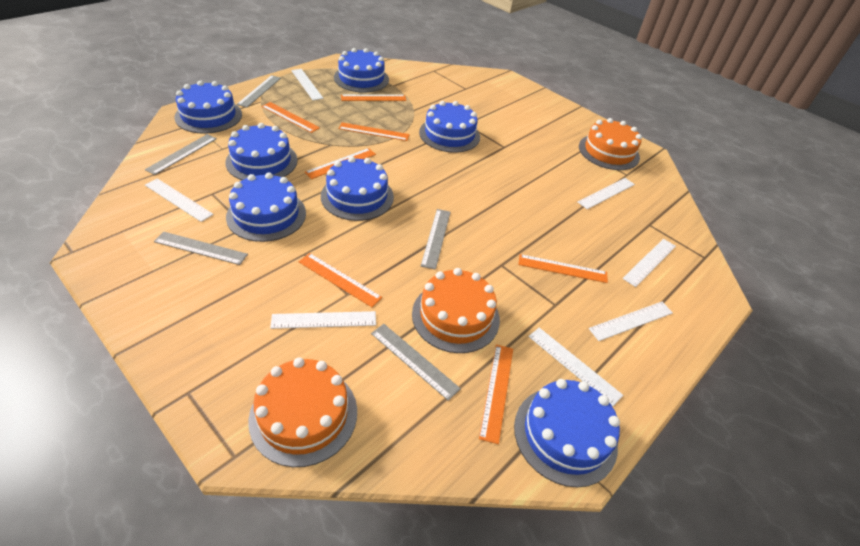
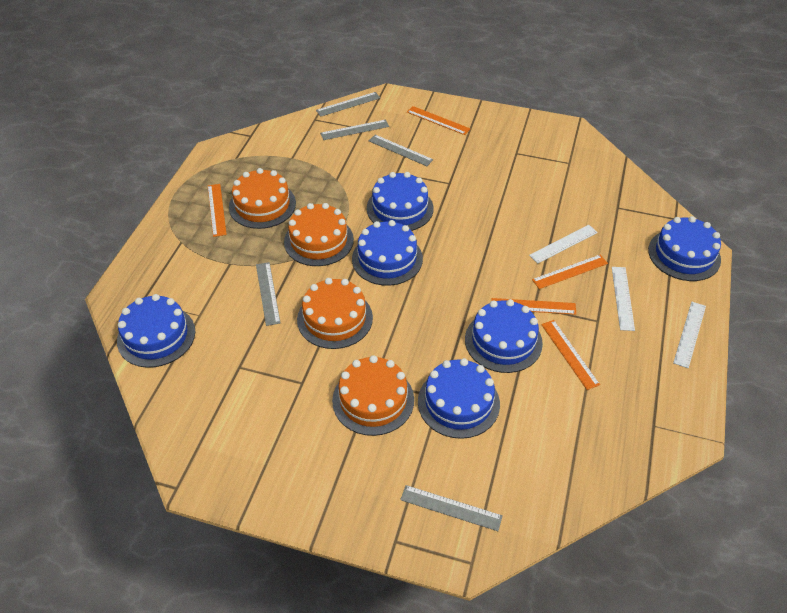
blue cake: 7 -> 6
orange cake: 3 -> 4
orange ruler: 7 -> 5
white ruler: 7 -> 3

